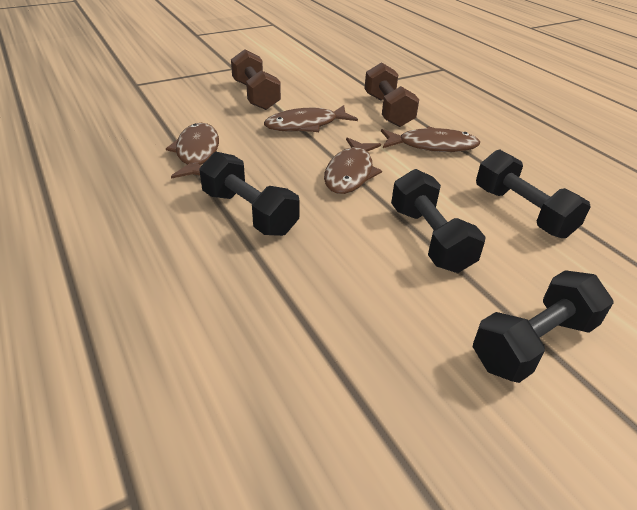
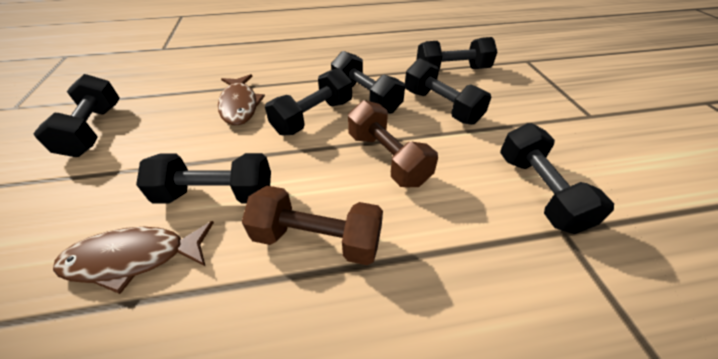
black dumbbell: 4 -> 7
brown fish: 4 -> 2

